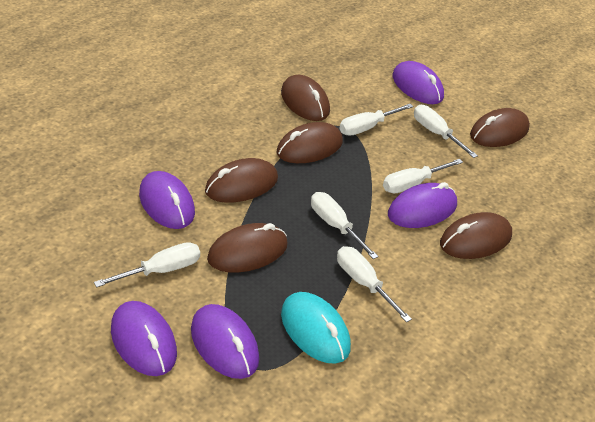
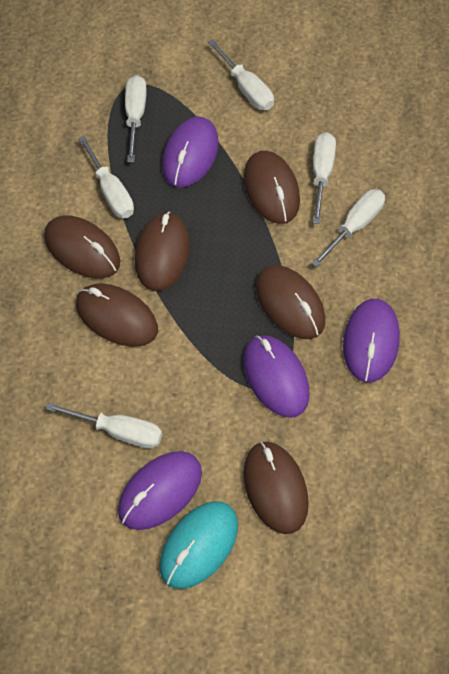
purple mouse: 5 -> 4

